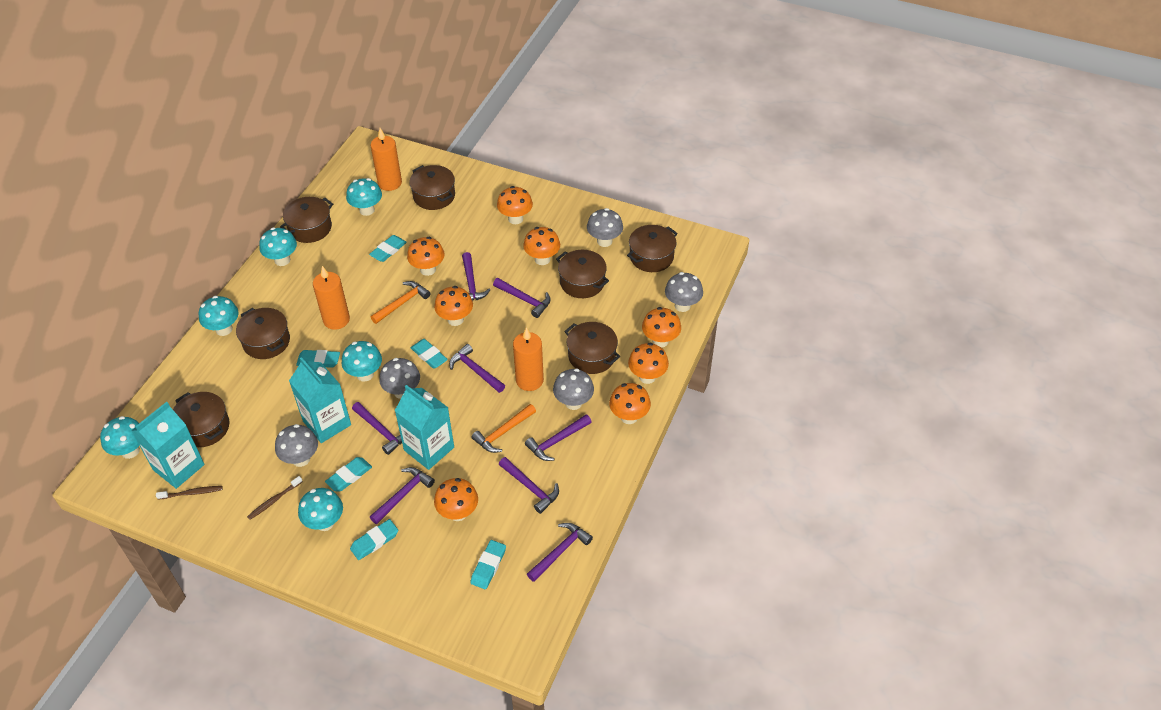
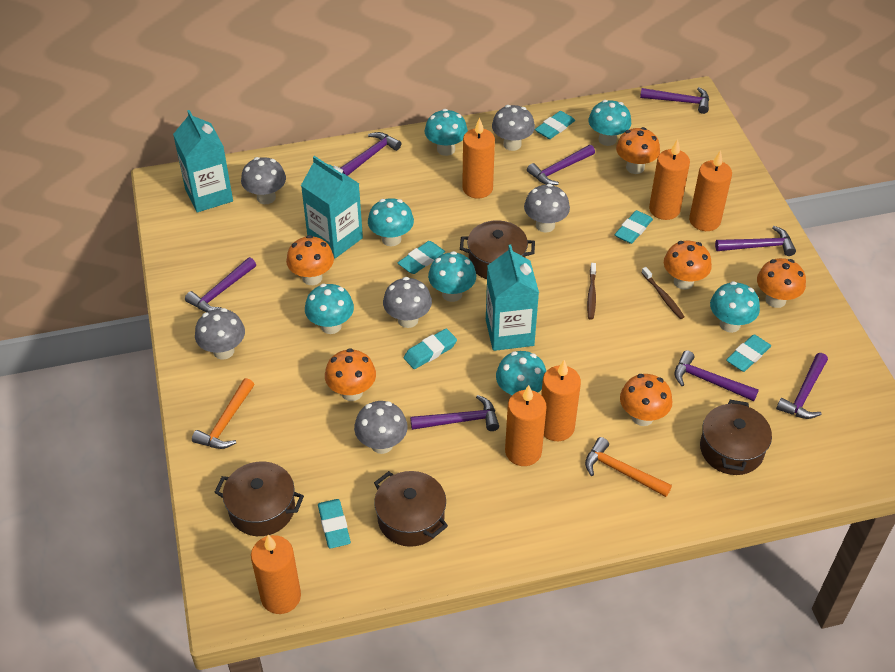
brown pot: 7 -> 4
grey mushroom: 5 -> 6
orange candle: 3 -> 6
orange mushroom: 8 -> 6
turquoise mushroom: 6 -> 7

